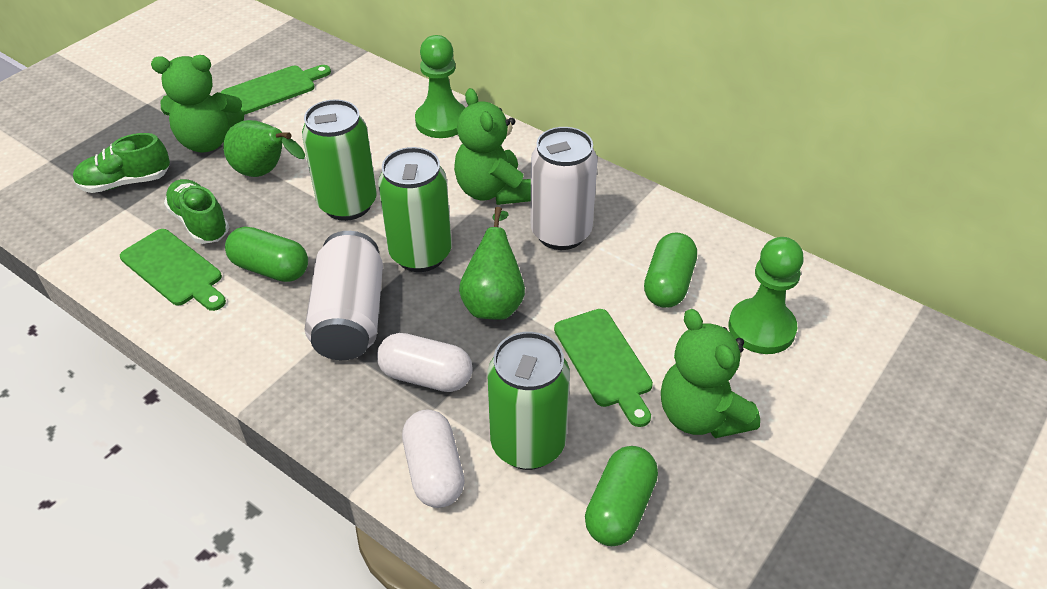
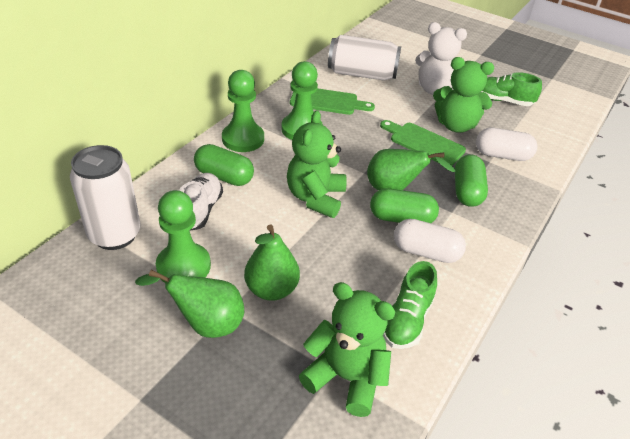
green can: 3 -> 0
green cutting board: 3 -> 2
green pawn: 2 -> 3
green pear: 2 -> 3
white shoe: 0 -> 1
white teddy bear: 0 -> 1

